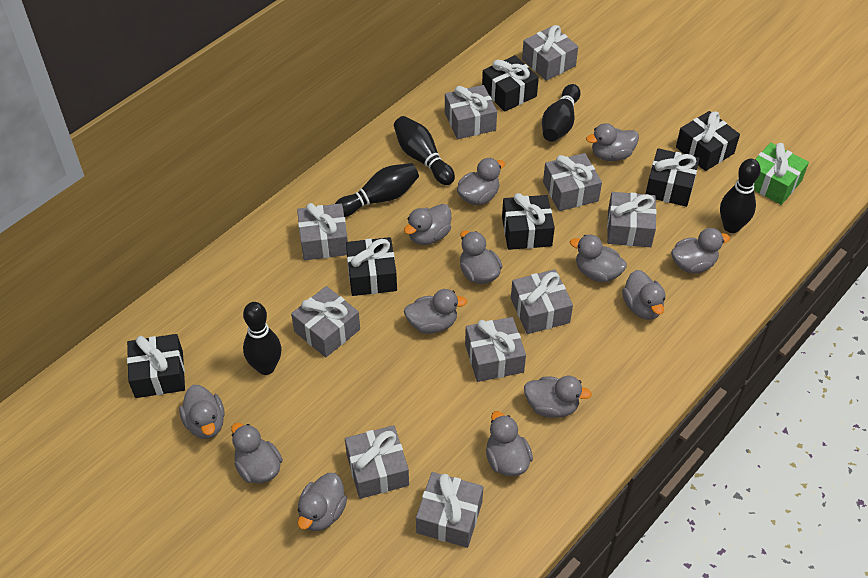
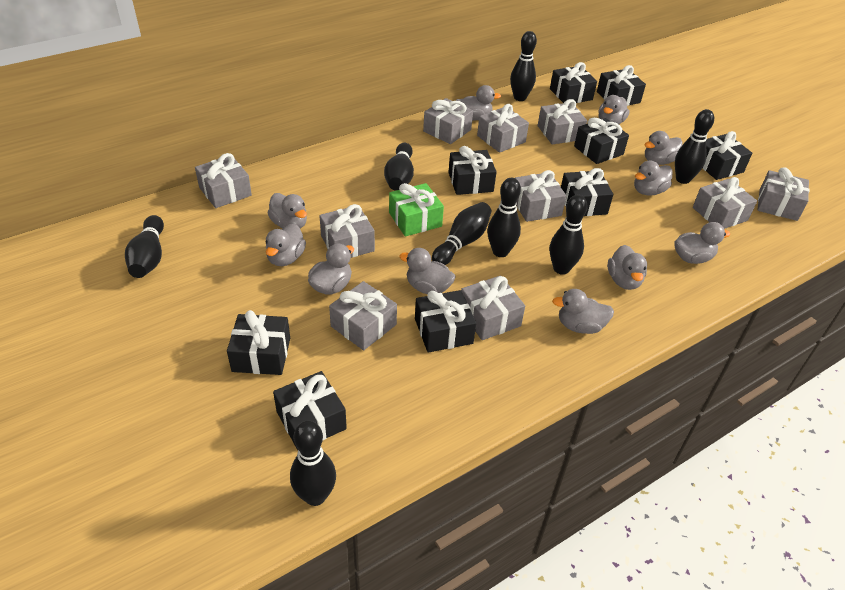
black bowling pin: 5 -> 8
black gift: 6 -> 9
grey duck: 13 -> 11

